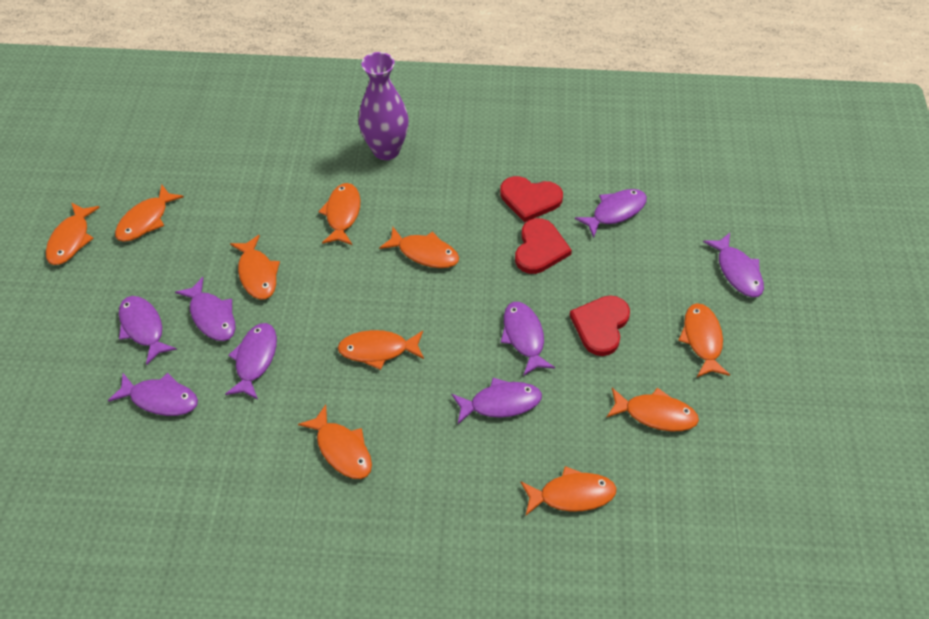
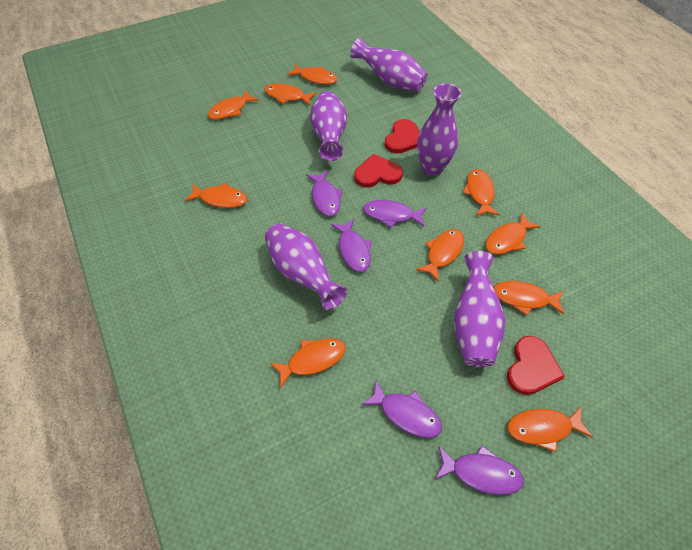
purple fish: 8 -> 5
purple vase: 1 -> 5

